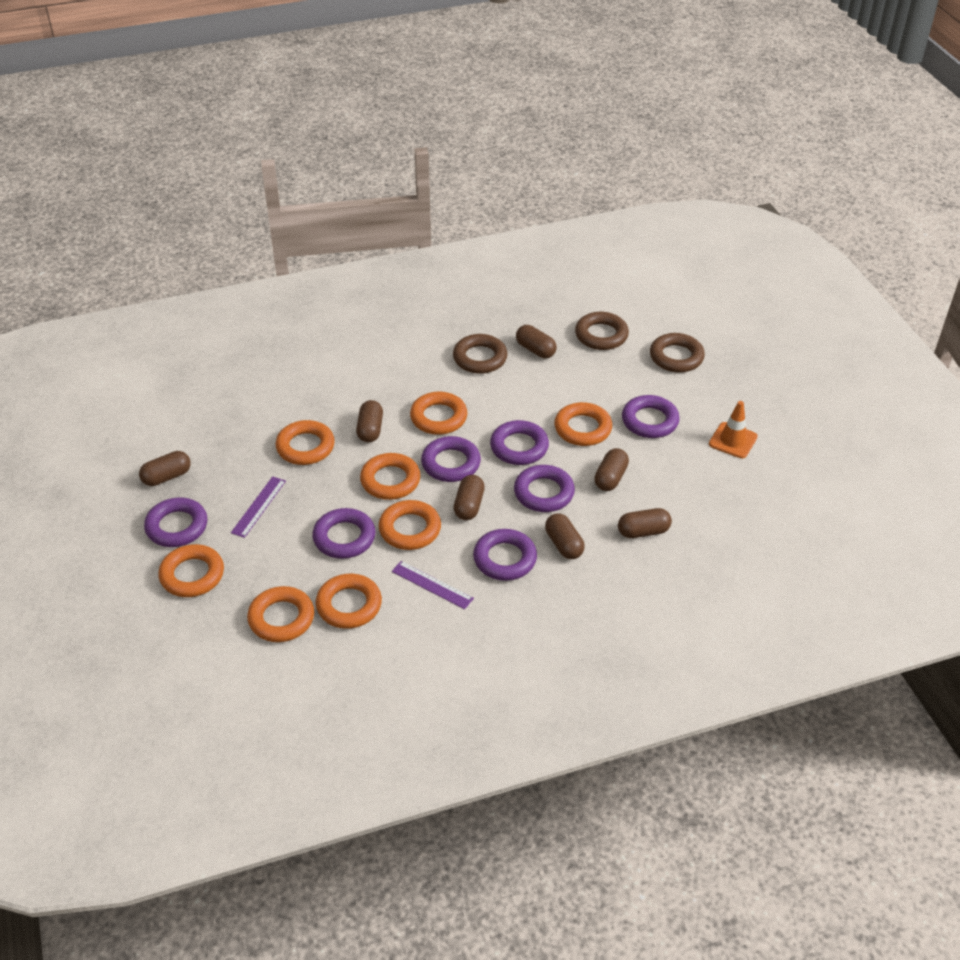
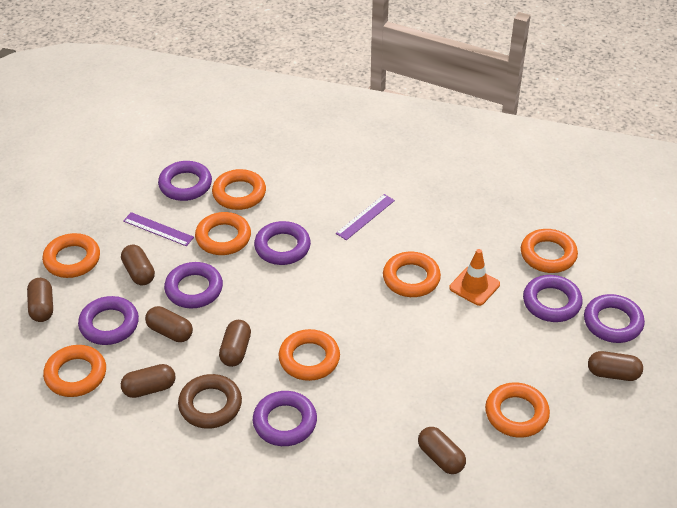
brown ring: 3 -> 1

